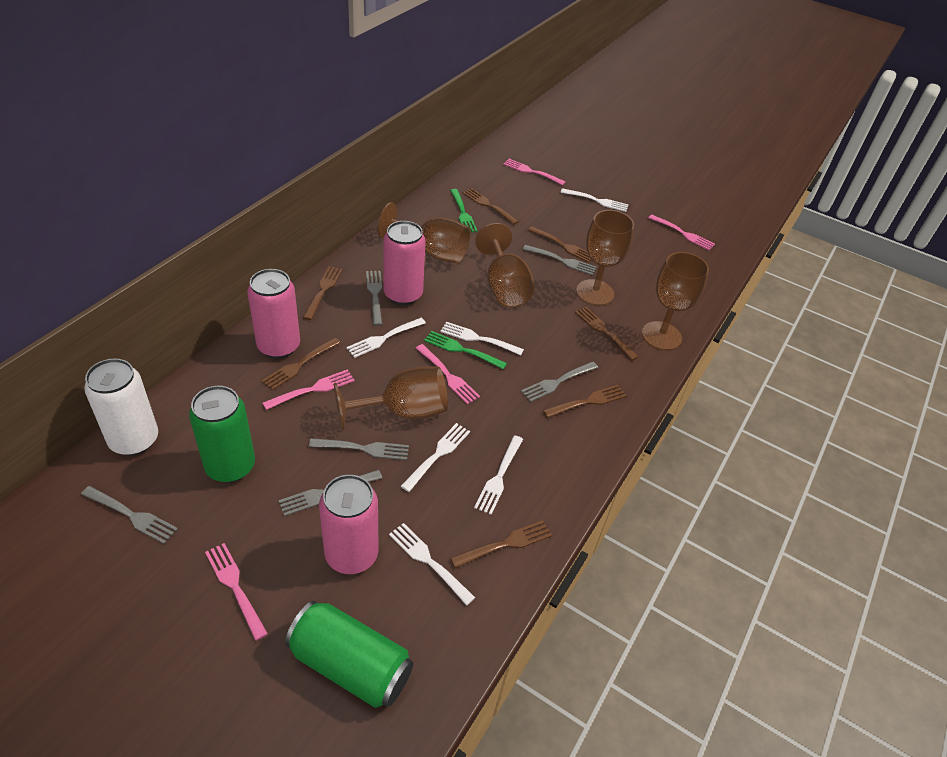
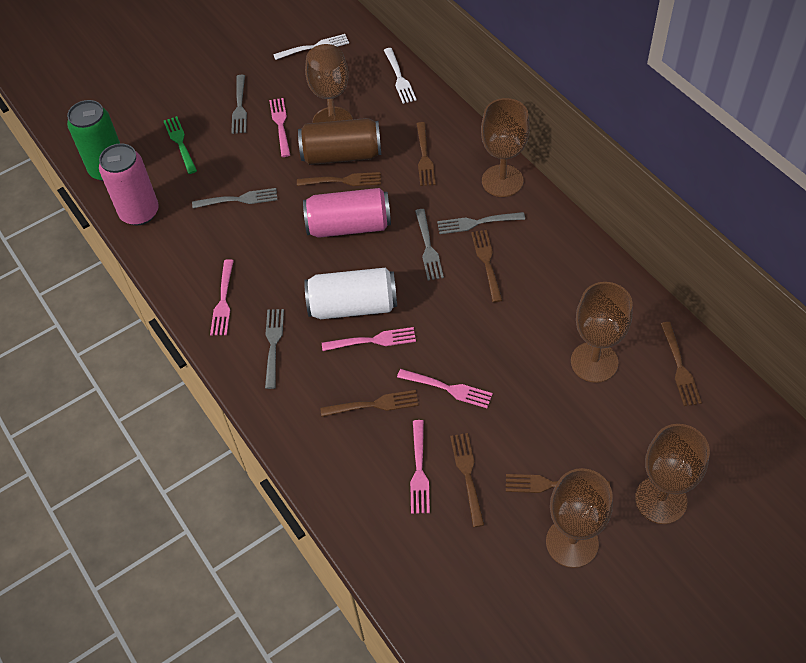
brown can: 0 -> 1
green can: 2 -> 1
green fork: 2 -> 1
grey fork: 6 -> 5
pink can: 3 -> 2
white fork: 6 -> 2

